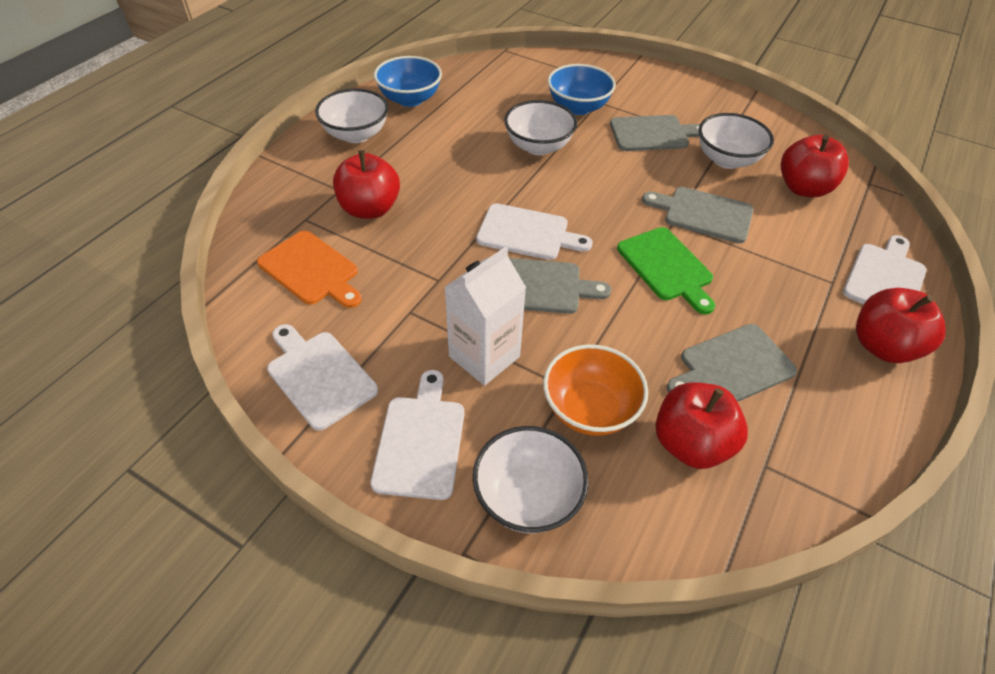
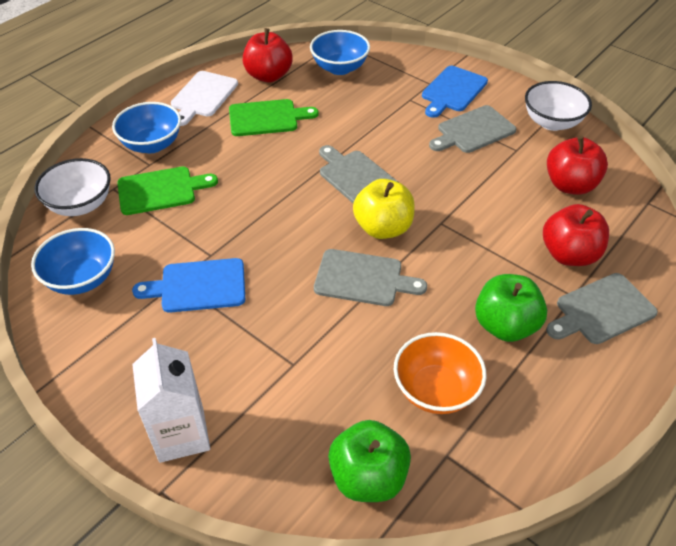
blue bowl: 2 -> 3
blue cutting board: 0 -> 2
green apple: 0 -> 2
green cutting board: 1 -> 2
orange cutting board: 1 -> 0
red apple: 4 -> 3
white bowl: 4 -> 2
white cutting board: 4 -> 1
yellow apple: 0 -> 1

